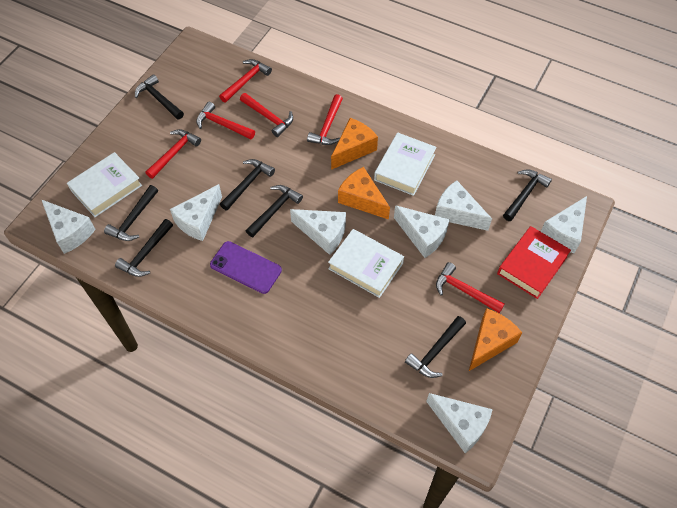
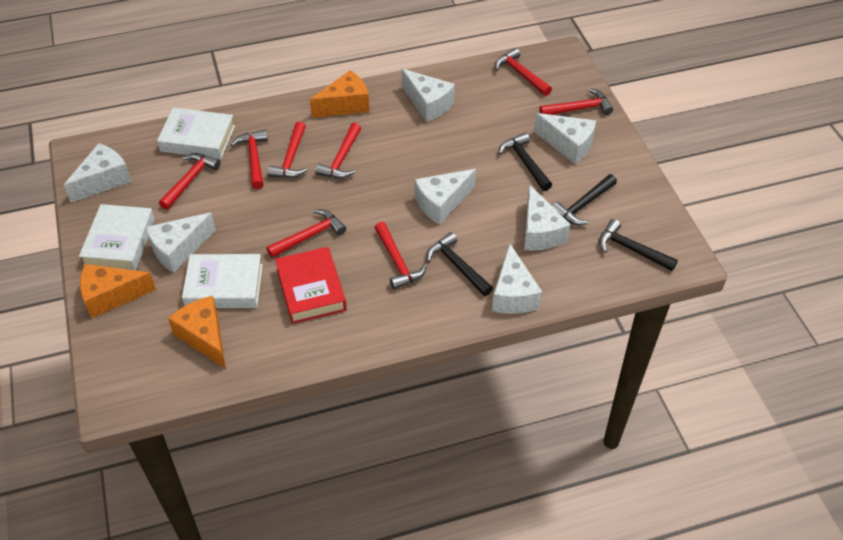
black hammer: 7 -> 4
purple phone: 1 -> 0
red hammer: 6 -> 8

